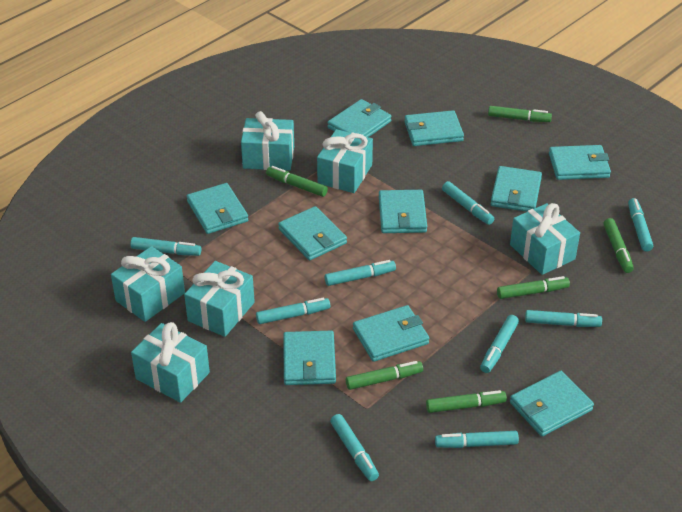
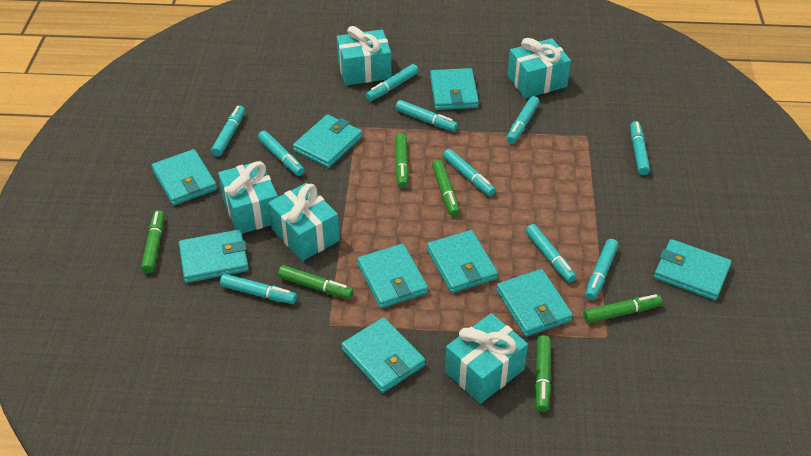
turquoise gift: 6 -> 5
turquoise marker: 9 -> 10
turquoise wallet: 10 -> 9

